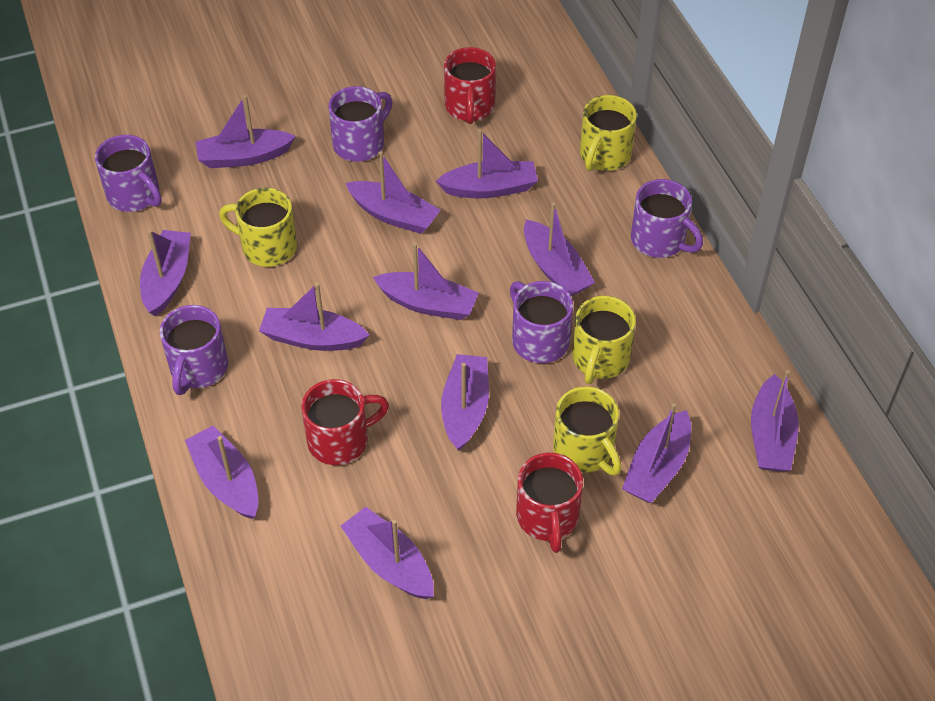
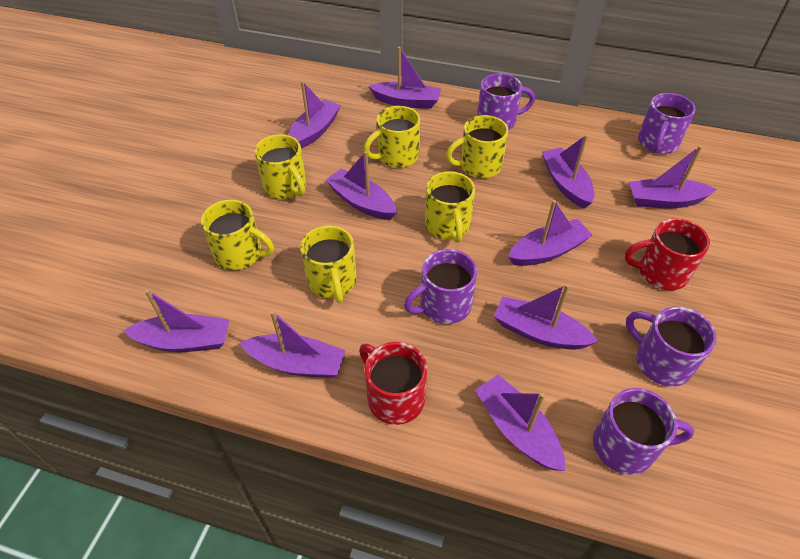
purple boat: 12 -> 10
red mug: 3 -> 2
yellow mug: 4 -> 6

